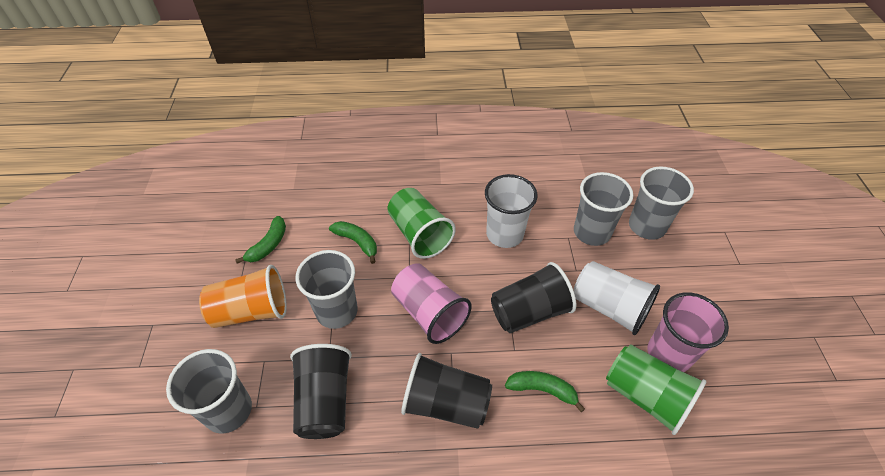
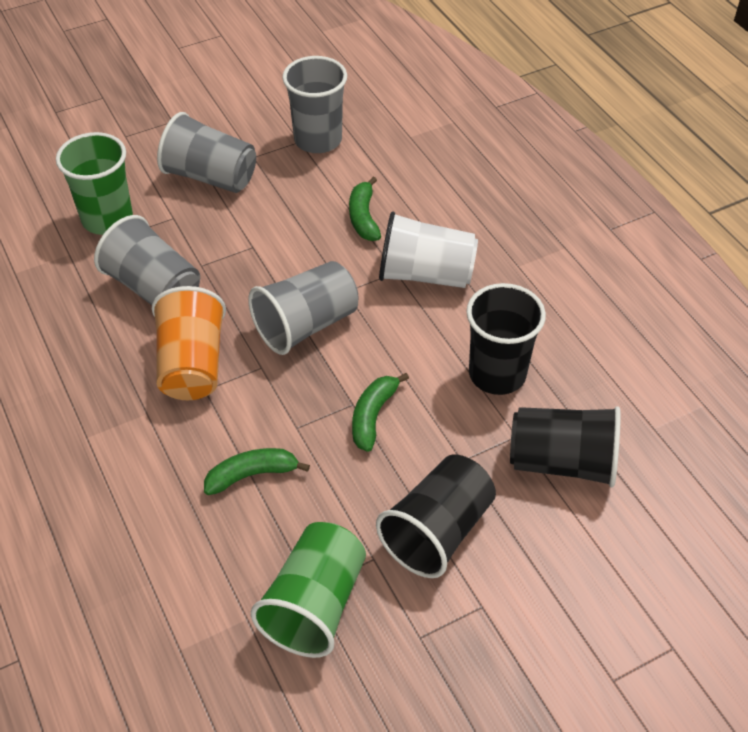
pink cup: 2 -> 0
white cup: 2 -> 1

